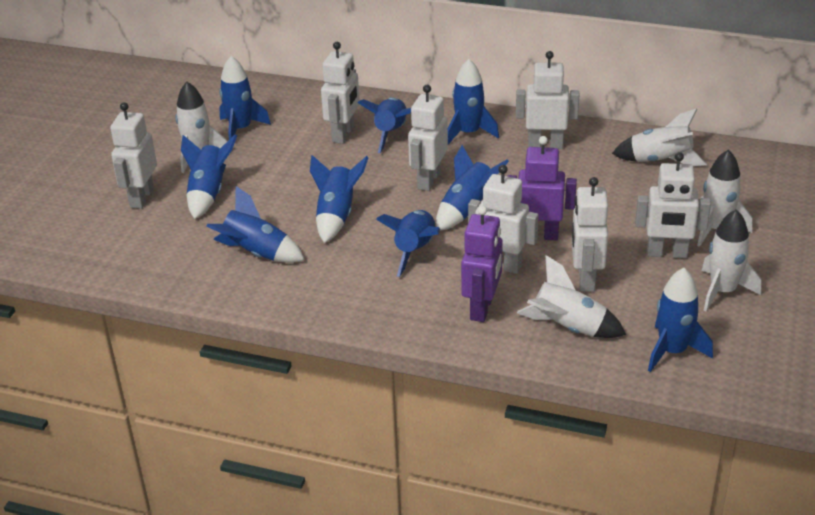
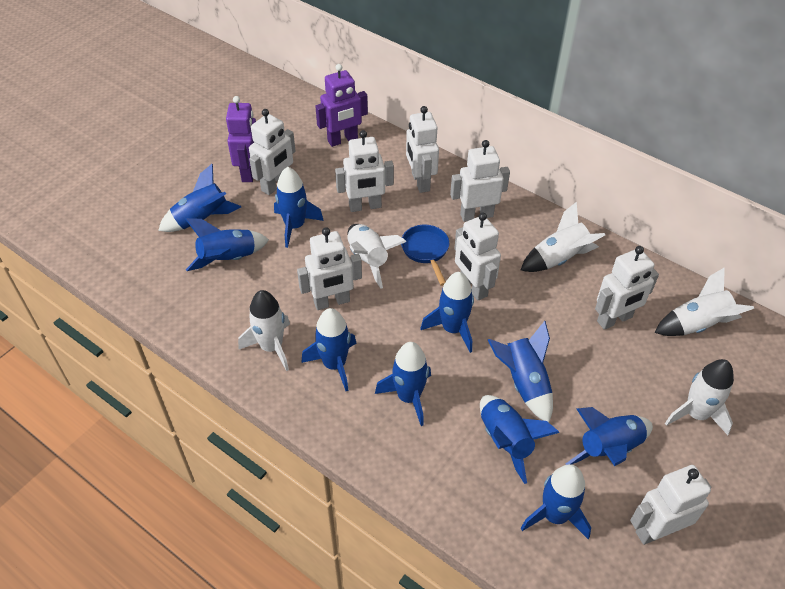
blue pan: 0 -> 1
blue rocket: 9 -> 10
white robot: 7 -> 8

